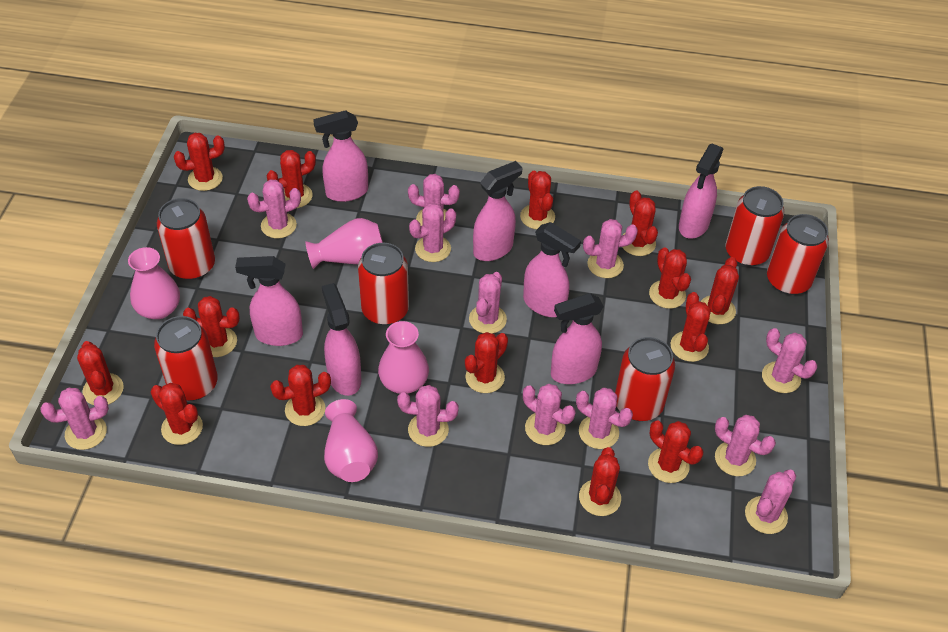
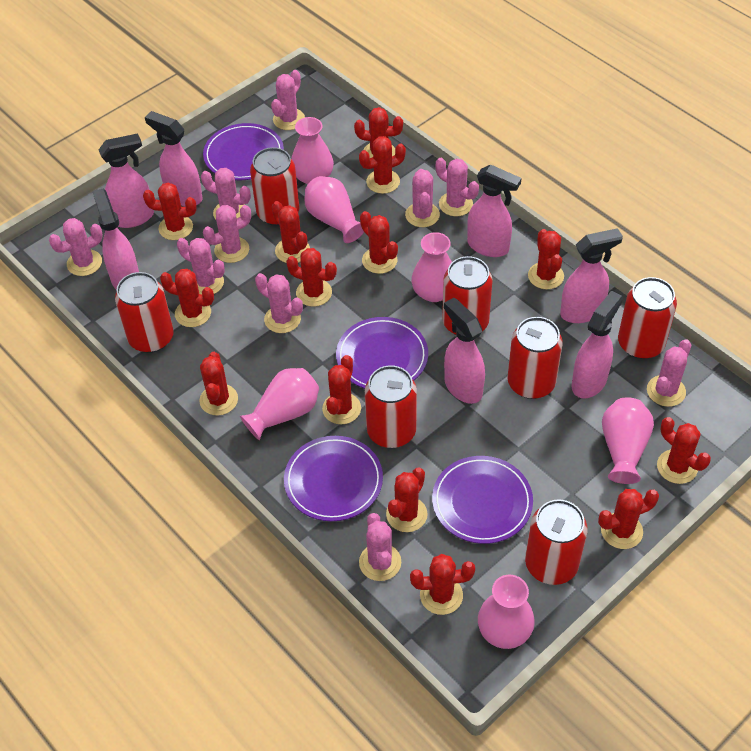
pink cactus: 12 -> 10
pink vase: 4 -> 6
purple plate: 0 -> 4
red can: 6 -> 7

